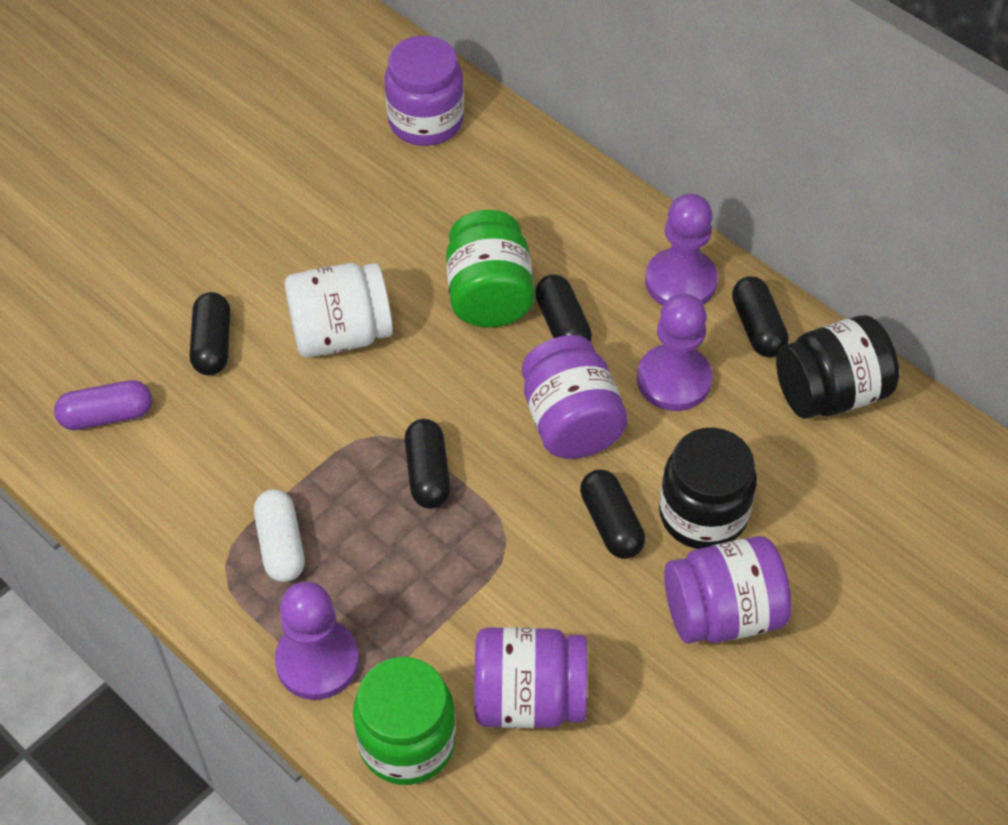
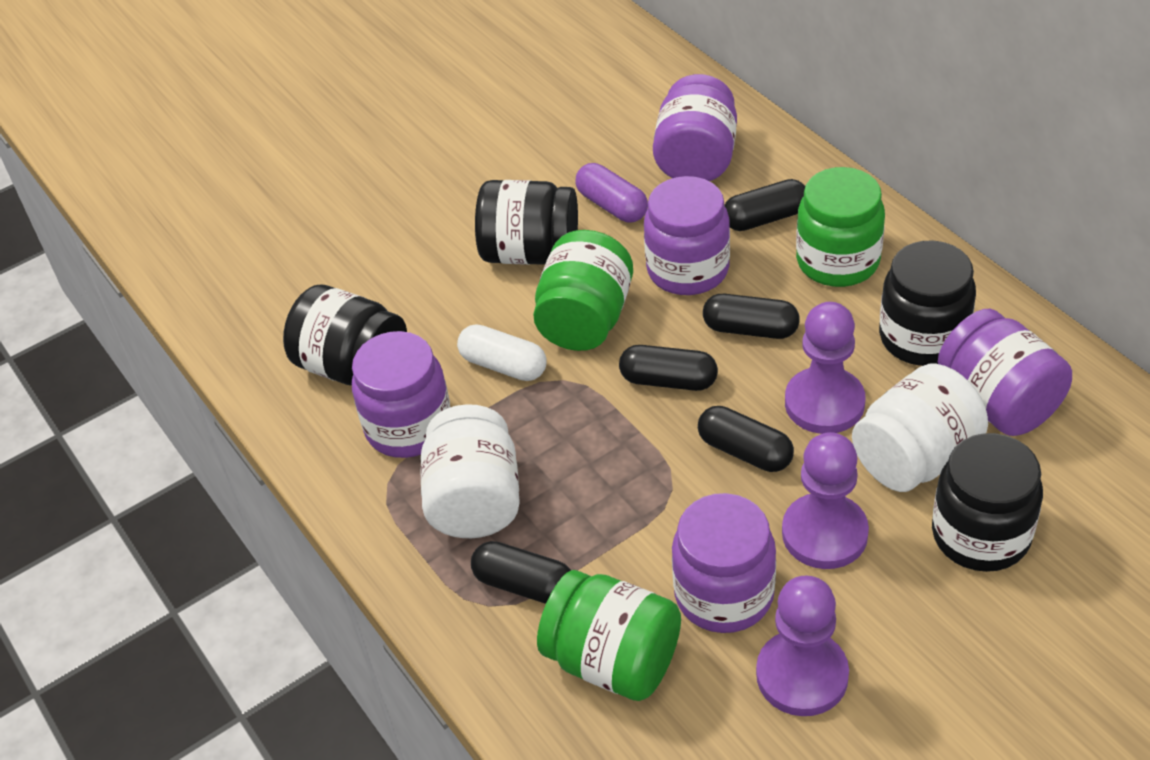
black jar: 2 -> 4
green jar: 2 -> 3
purple jar: 4 -> 5
white jar: 1 -> 2

